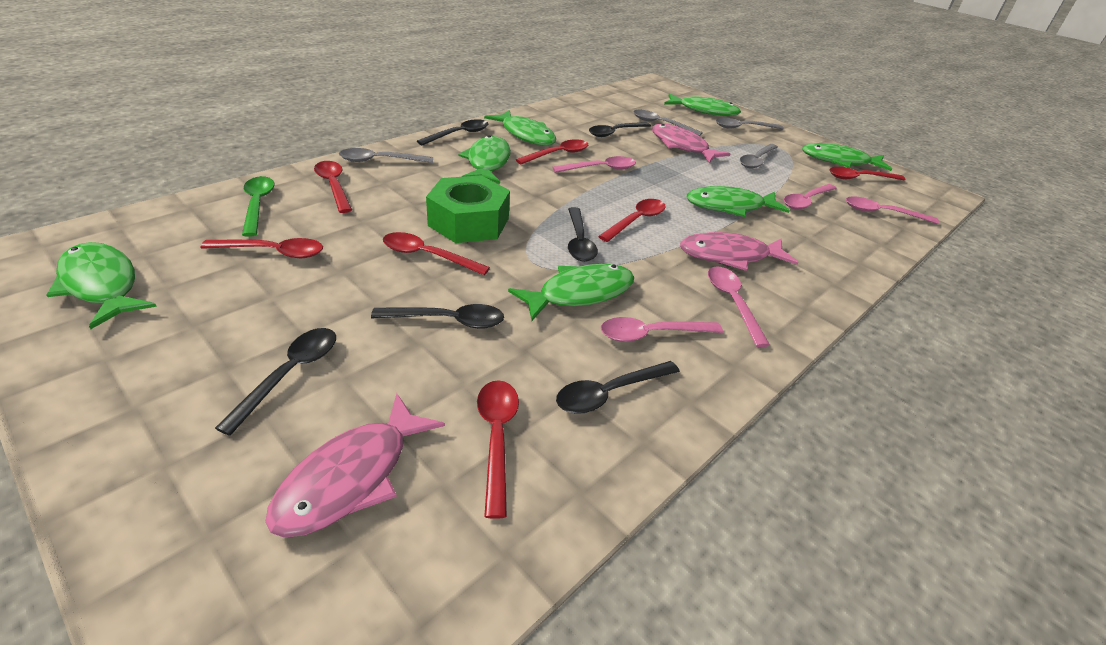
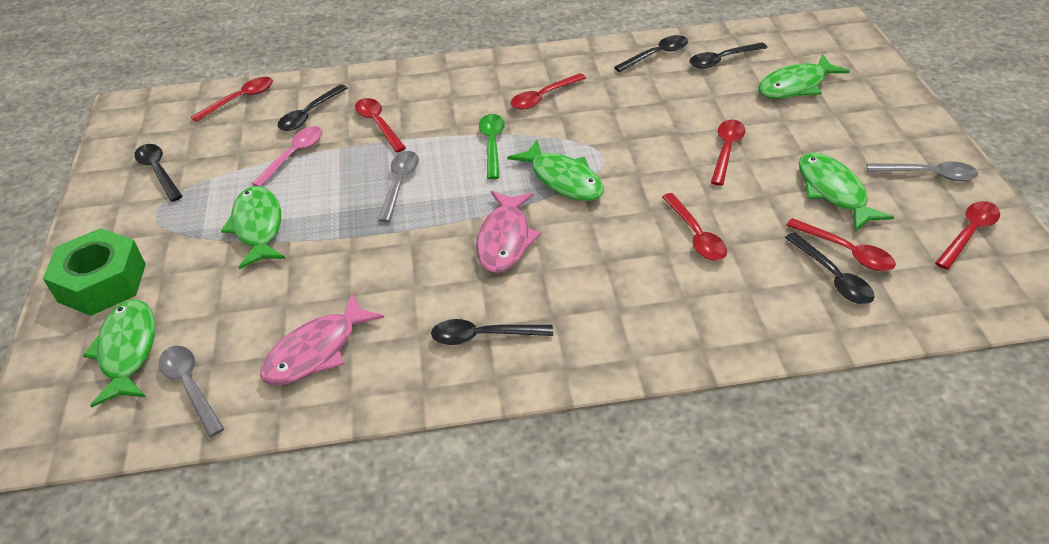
green fish: 7 -> 5
grey spoon: 4 -> 3
pink fish: 3 -> 2
pink spoon: 5 -> 1

